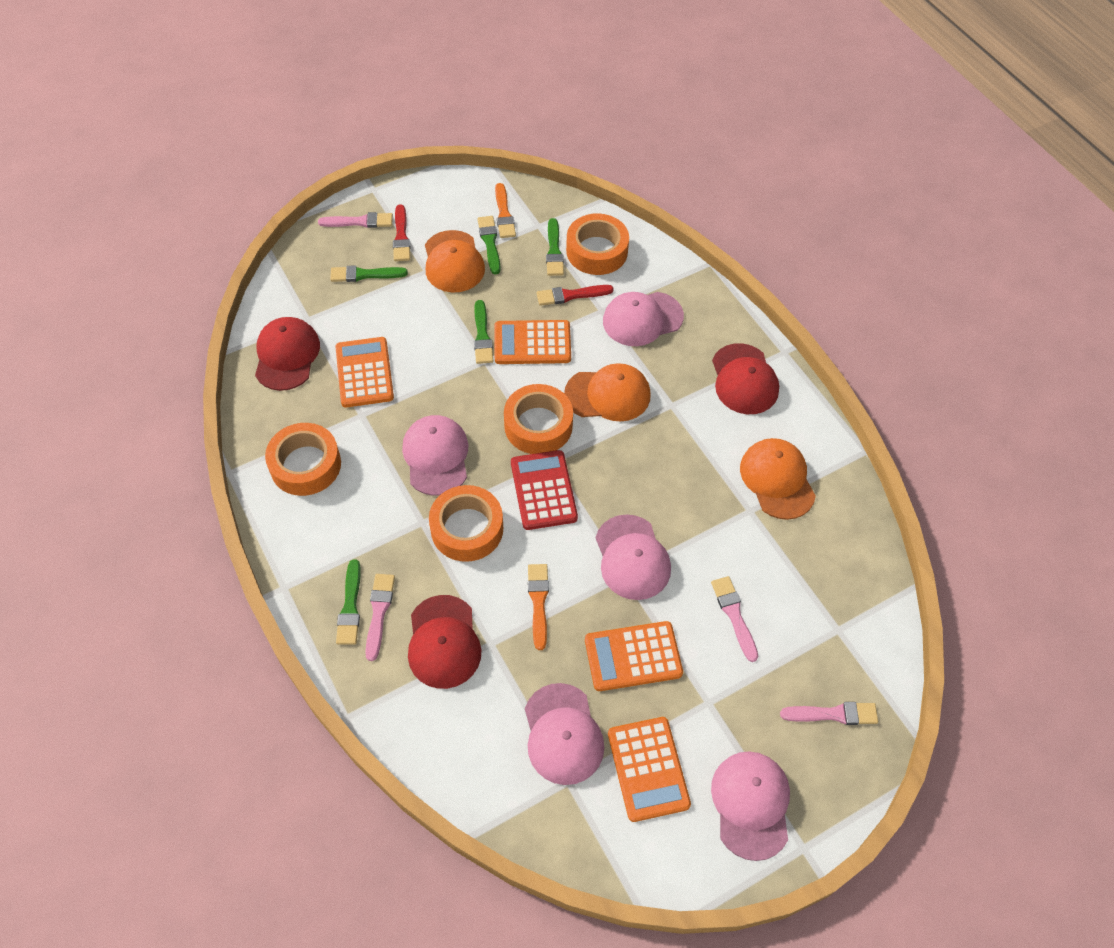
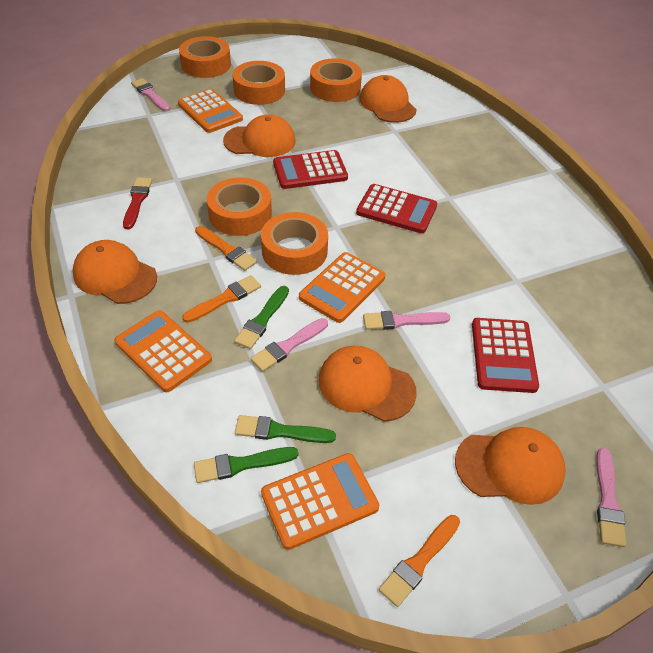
green brush: 5 -> 3
orange brush: 2 -> 3
orange cap: 3 -> 5
orange tape: 4 -> 5
pink cap: 5 -> 0
red brush: 2 -> 1
red calculator: 1 -> 3
red cap: 3 -> 0

